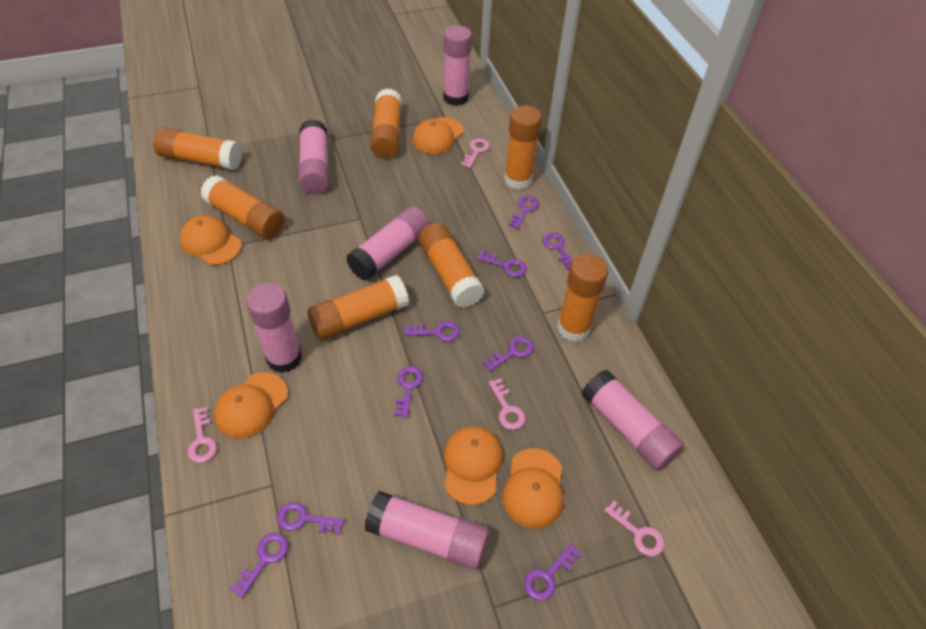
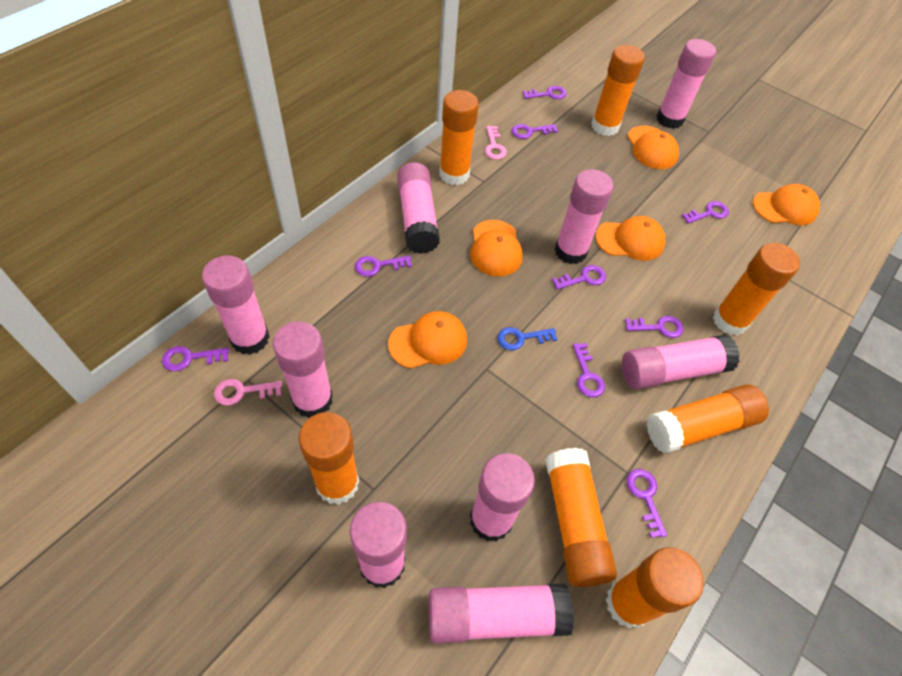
blue key: 0 -> 1
pink glue stick: 6 -> 9
pink key: 4 -> 2

